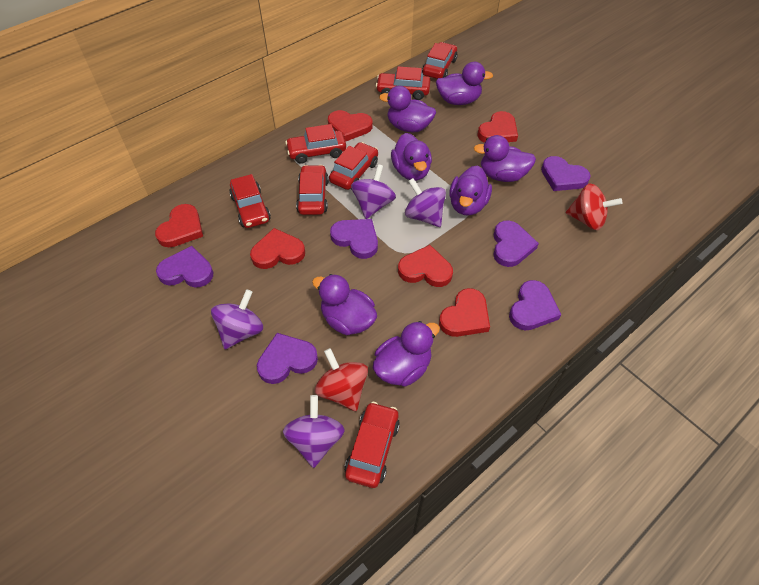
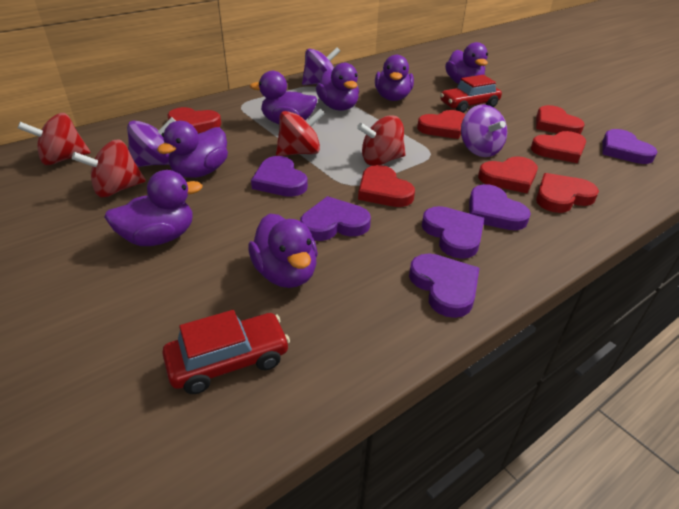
purple spinning top: 4 -> 3
red car: 7 -> 2
red heart: 6 -> 7
red spinning top: 2 -> 4

